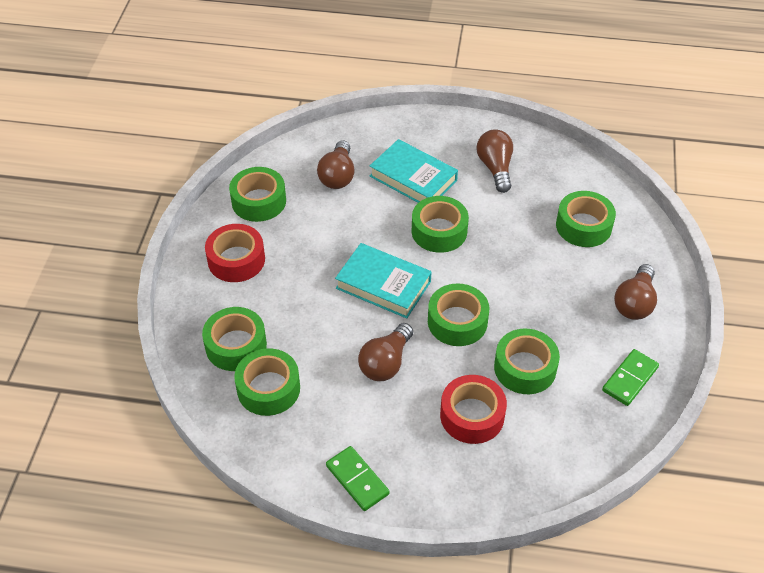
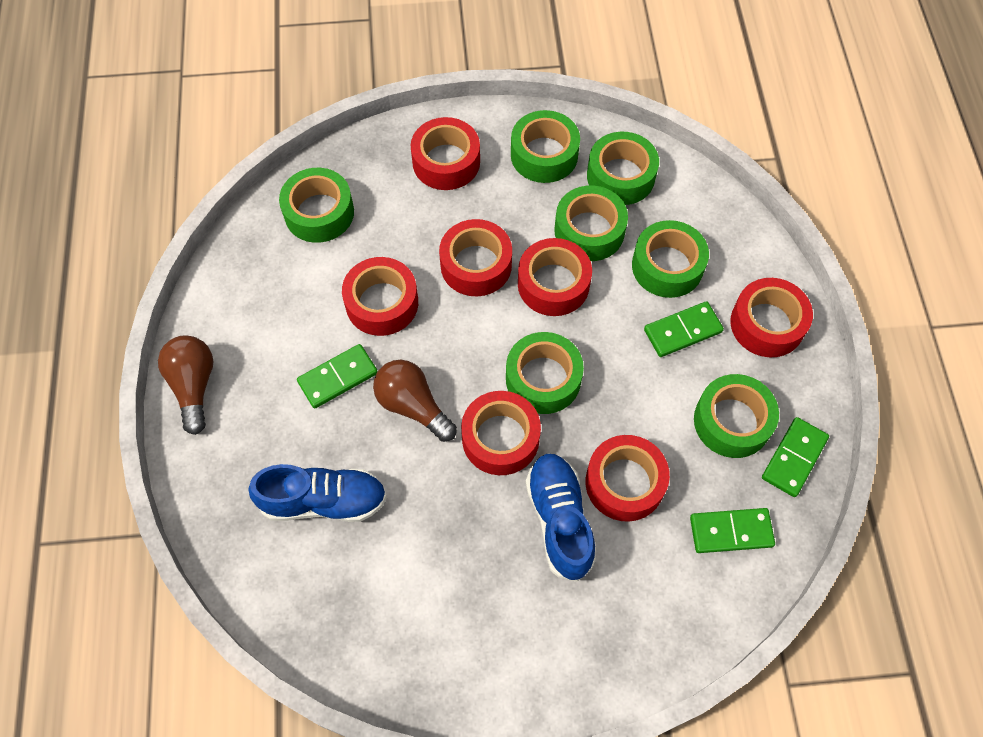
blue shoe: 0 -> 2
brown light bulb: 4 -> 2
green domino: 2 -> 4
red tape: 2 -> 7
turquoise book: 2 -> 0

